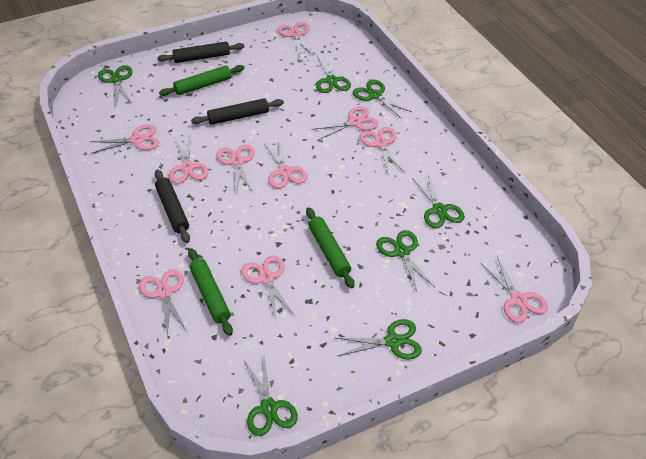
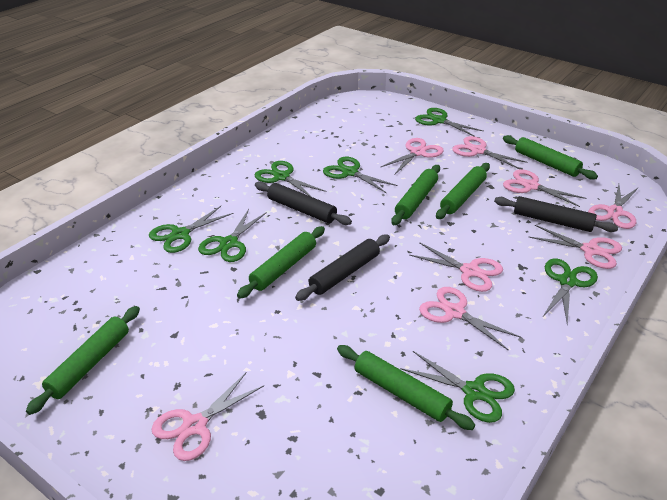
green rolling pin: 3 -> 6
pink scissors: 10 -> 8

